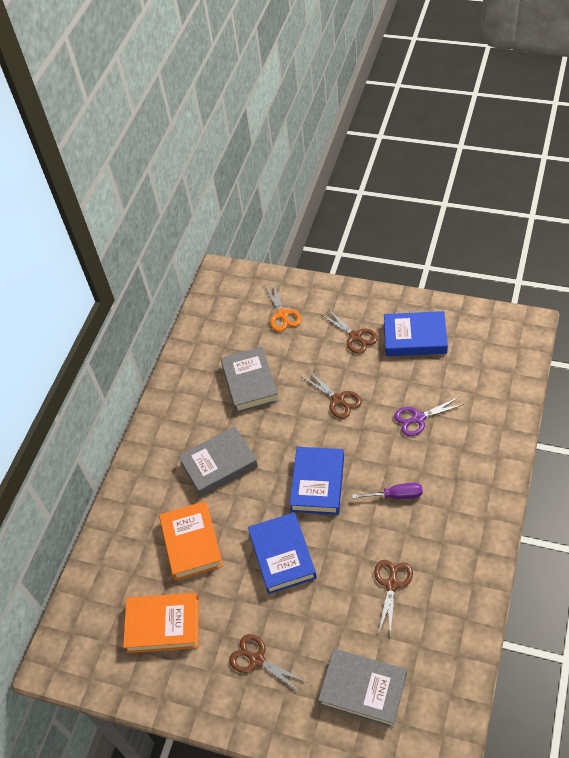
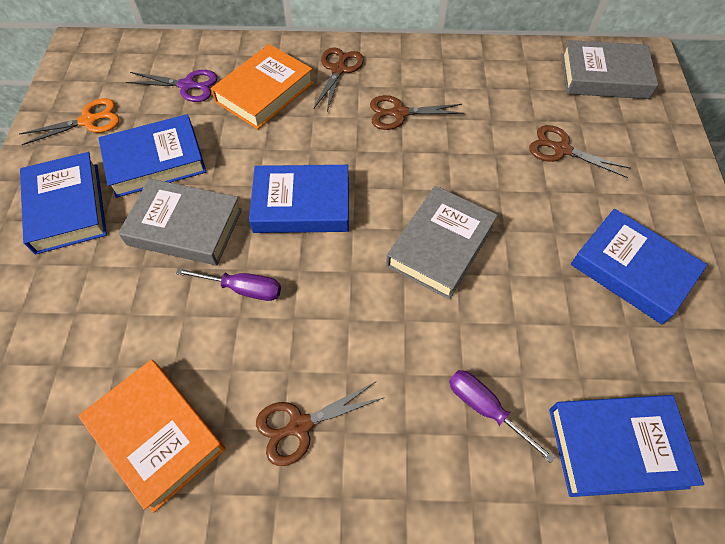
blue book: 3 -> 5
purple screwdriver: 1 -> 2

